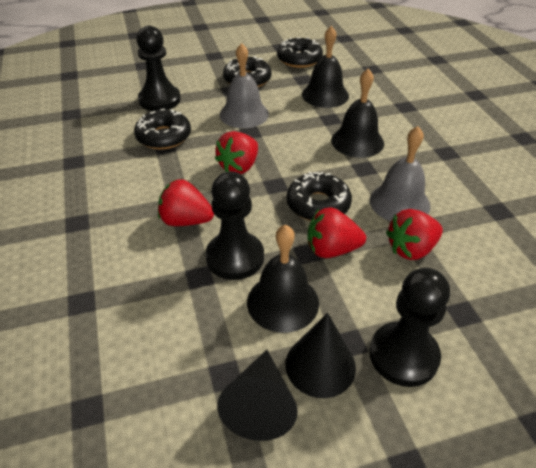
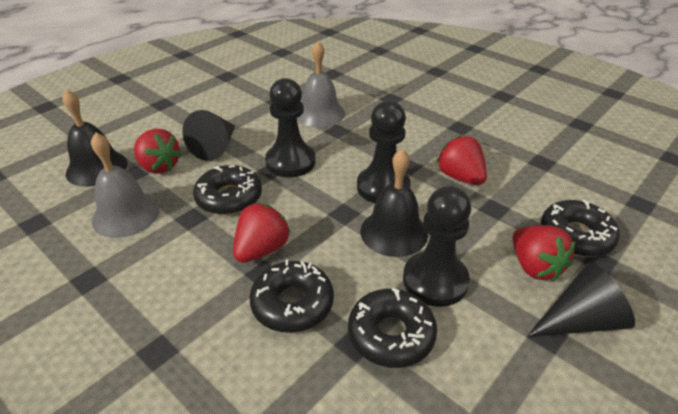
black bell: 3 -> 2

